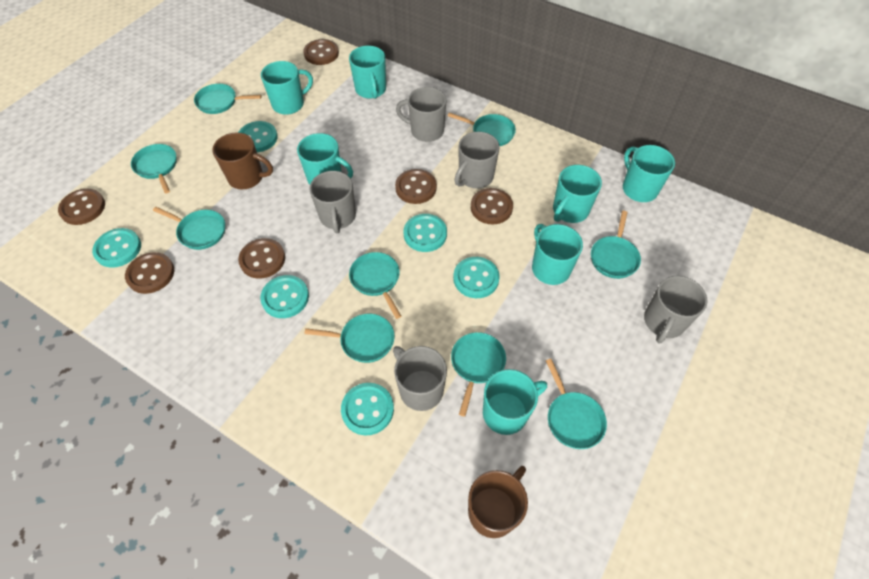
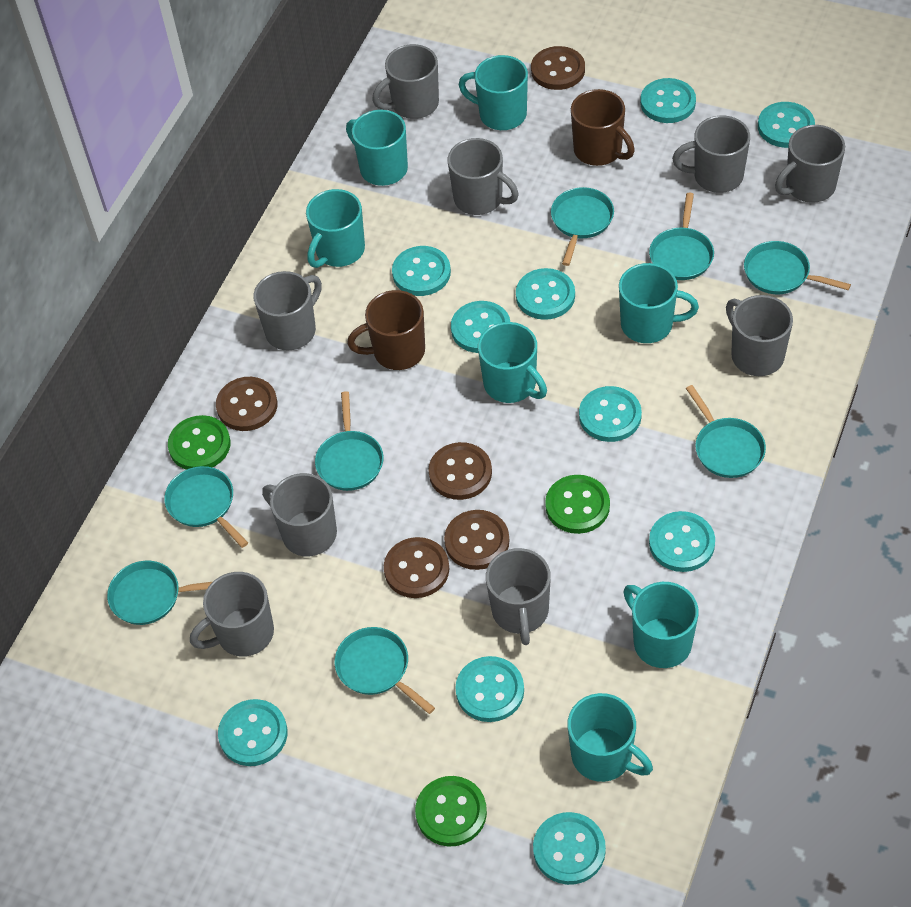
brown button: 6 -> 5
green button: 0 -> 3
grey mug: 5 -> 9
turquoise button: 6 -> 10
turquoise pan: 9 -> 8

